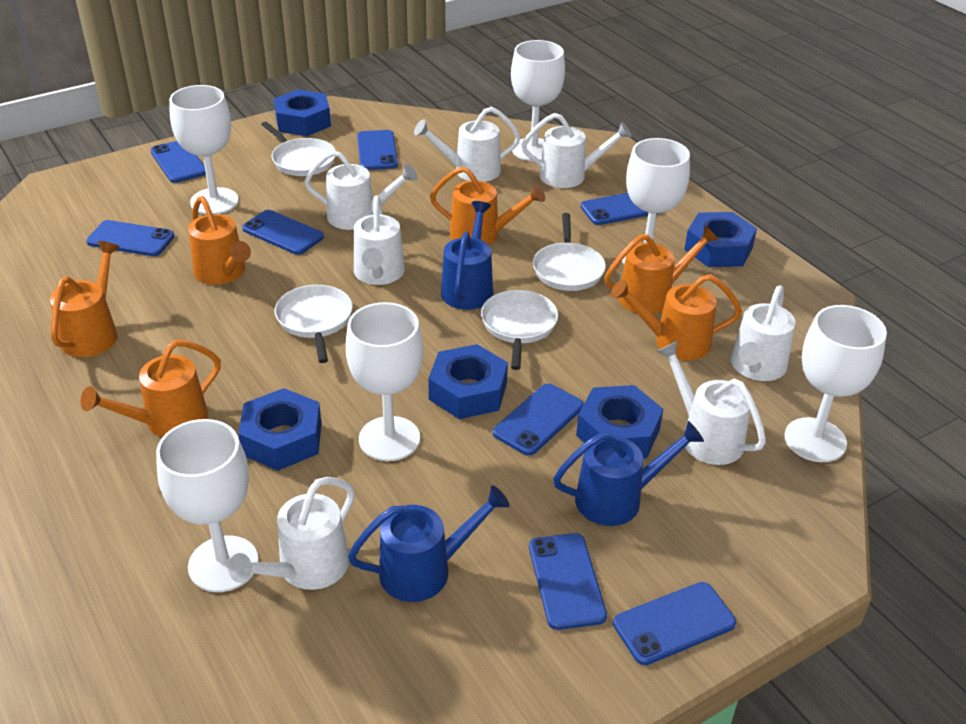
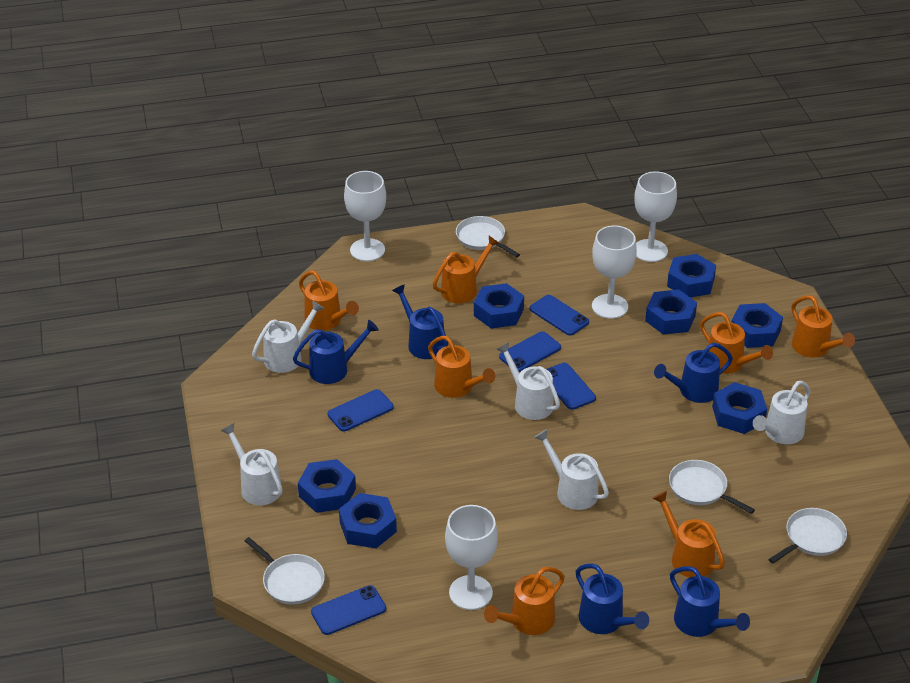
blue nut: 5 -> 7
blue phone: 8 -> 5
blue watering can: 3 -> 5
orange watering can: 6 -> 7
white goblet: 6 -> 4
white watering can: 7 -> 5

